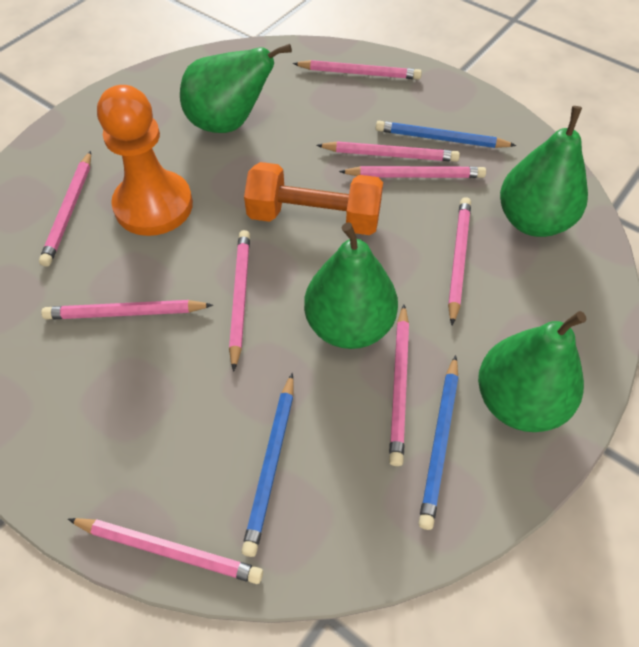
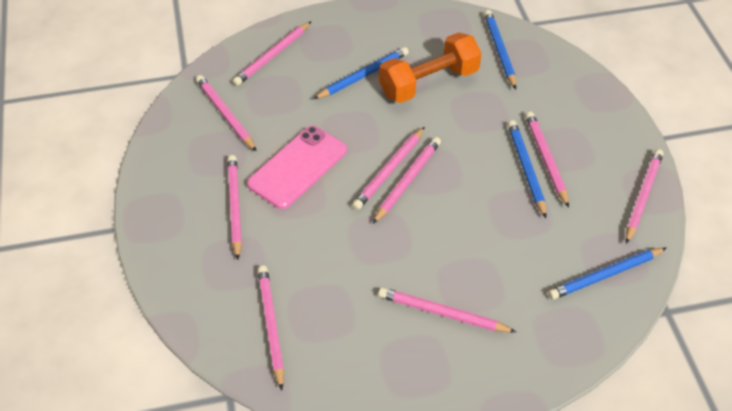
blue pencil: 3 -> 4
green pear: 4 -> 0
orange pawn: 1 -> 0
pink phone: 0 -> 1

